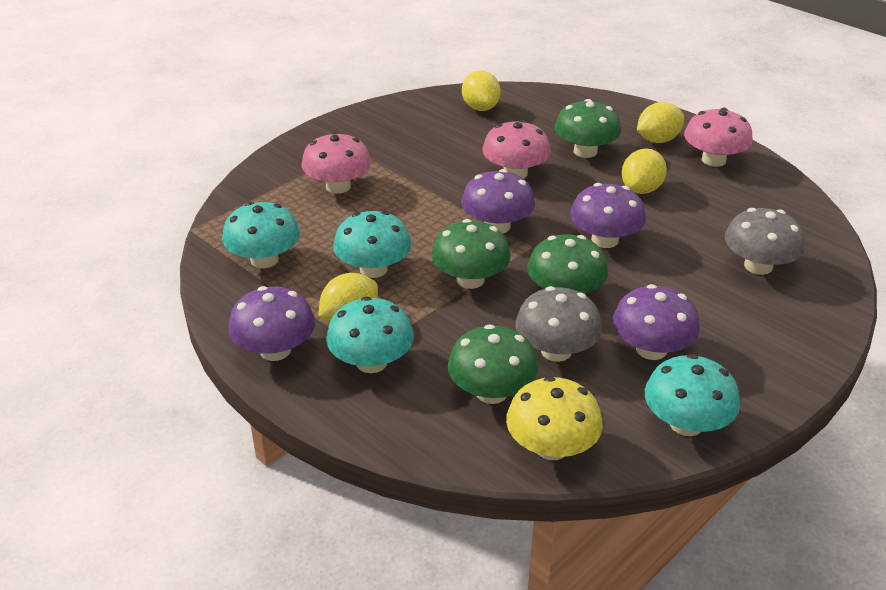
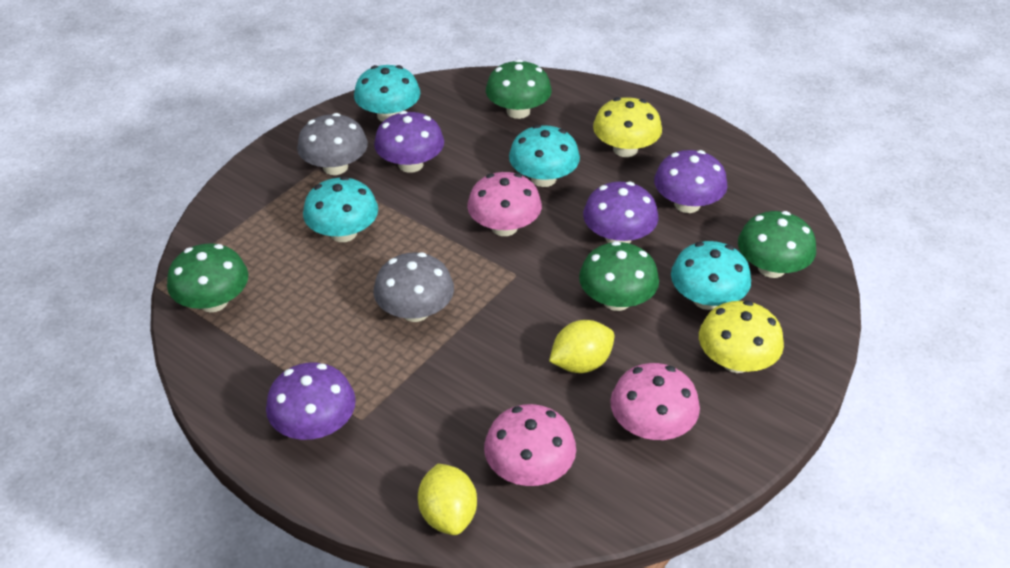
yellow lemon: 4 -> 2
yellow mushroom: 1 -> 2

